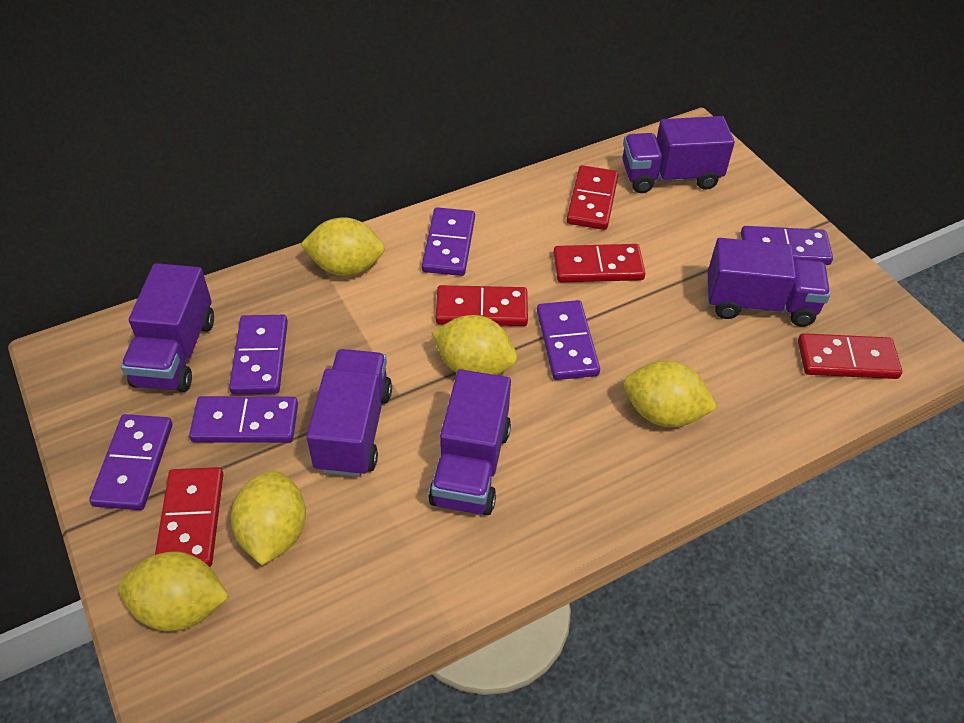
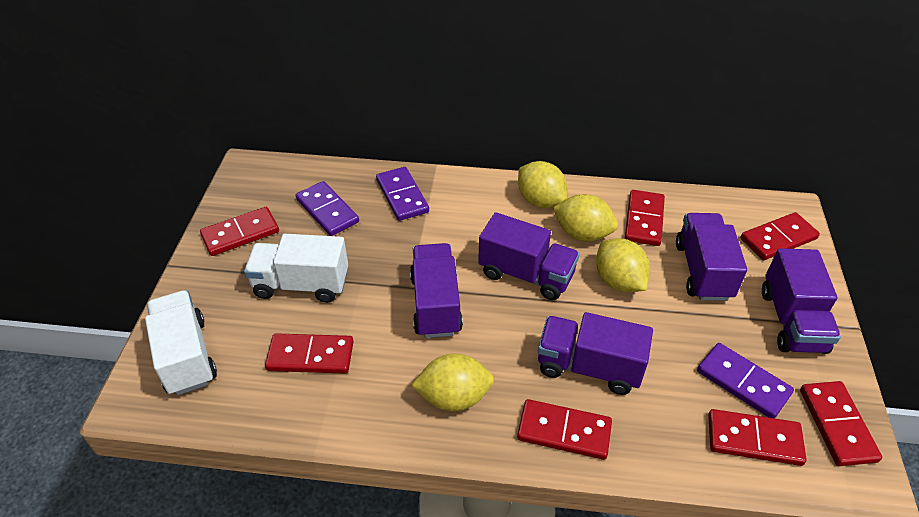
purple domino: 6 -> 3
red domino: 5 -> 7
white truck: 0 -> 2
yellow lemon: 5 -> 4

